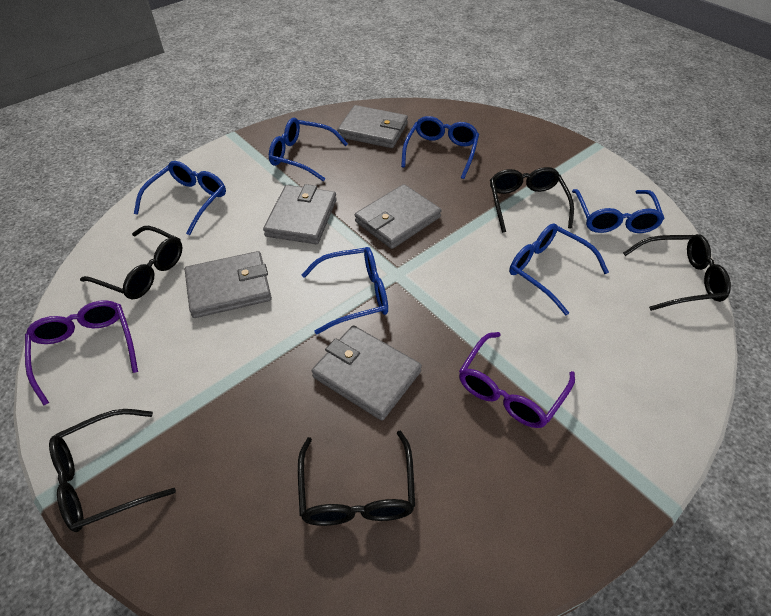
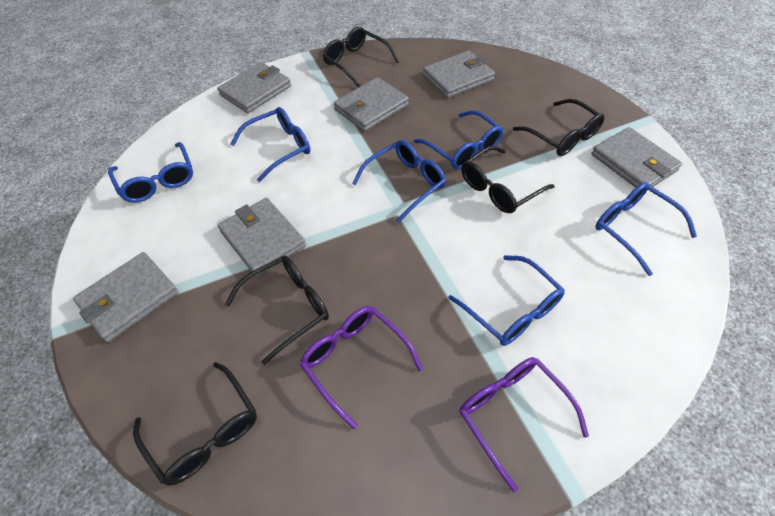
grey wallet: 5 -> 6

